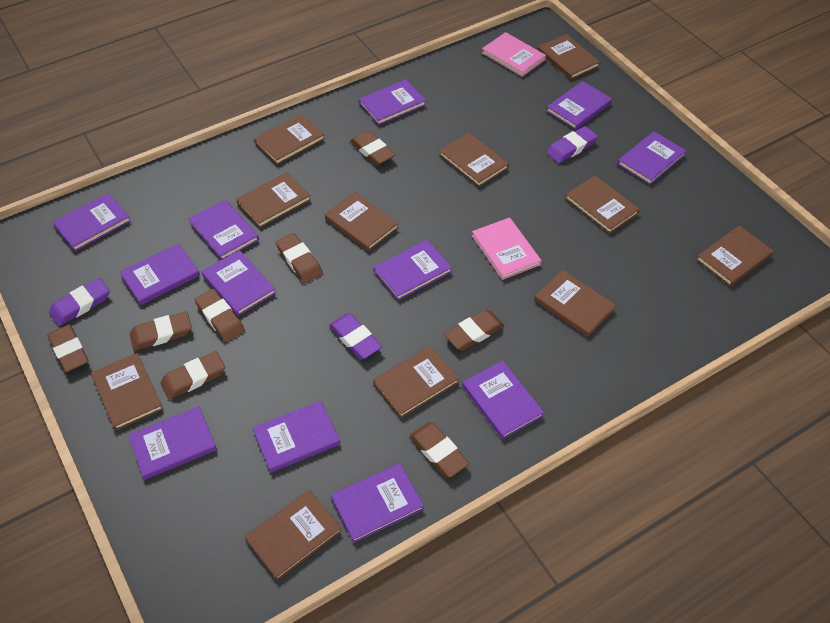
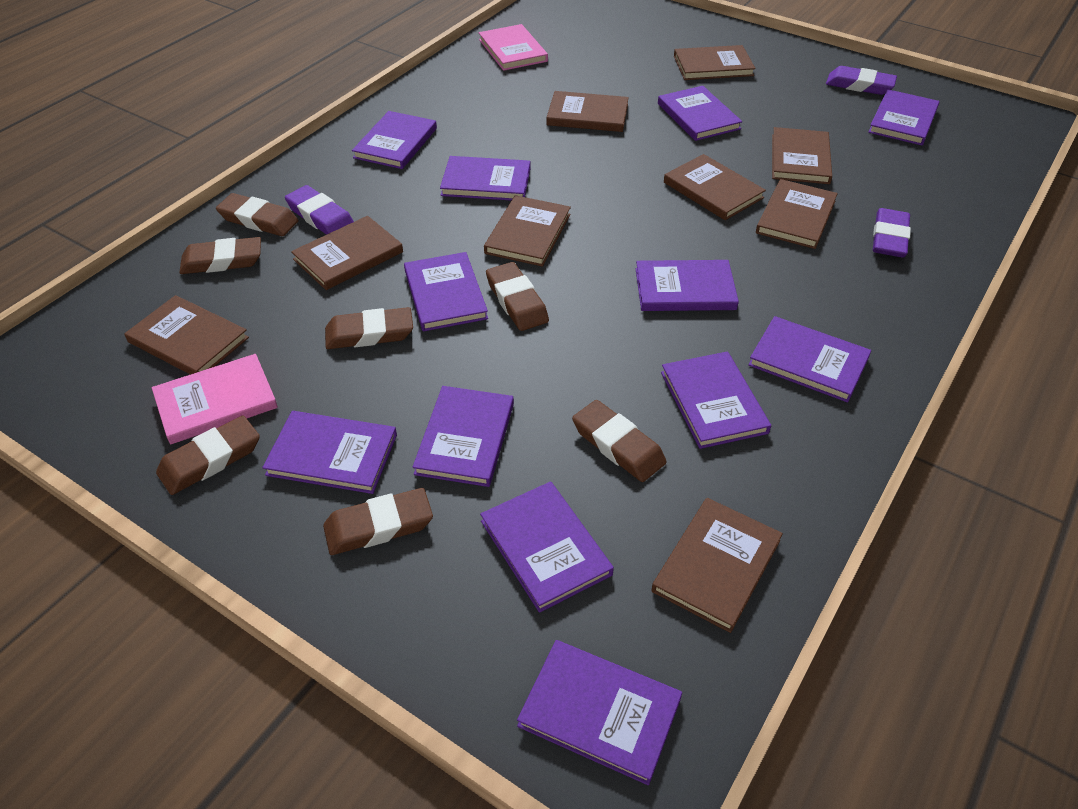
brown book: 11 -> 9
brown eraser: 8 -> 7

